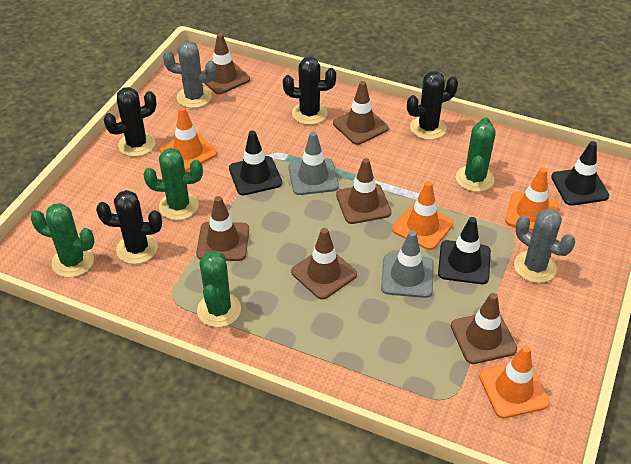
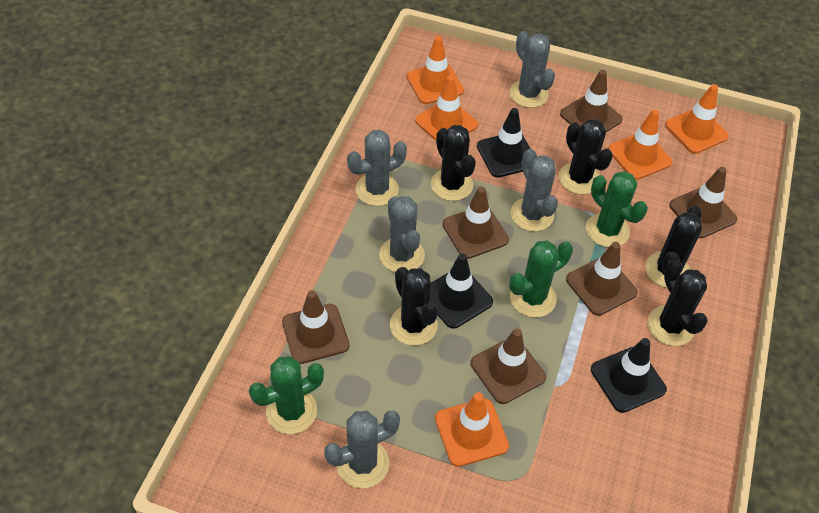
black cactus: 4 -> 5
green cactus: 4 -> 3
grey cactus: 2 -> 5
grey traffic cone: 2 -> 0
orange traffic cone: 4 -> 5

